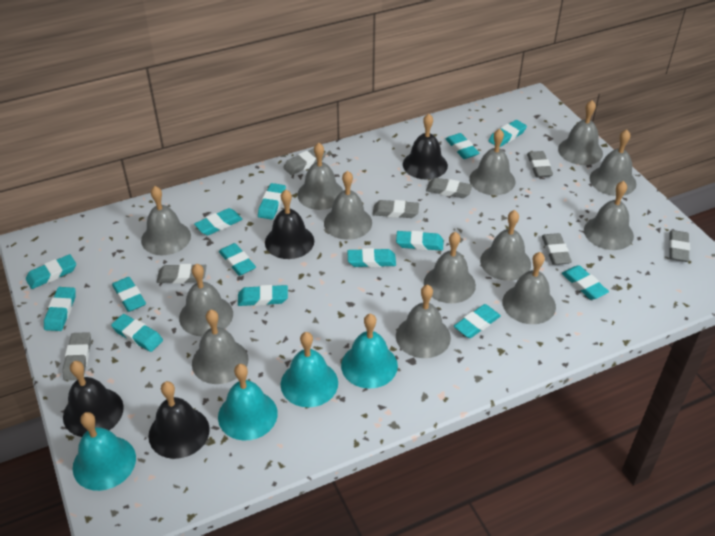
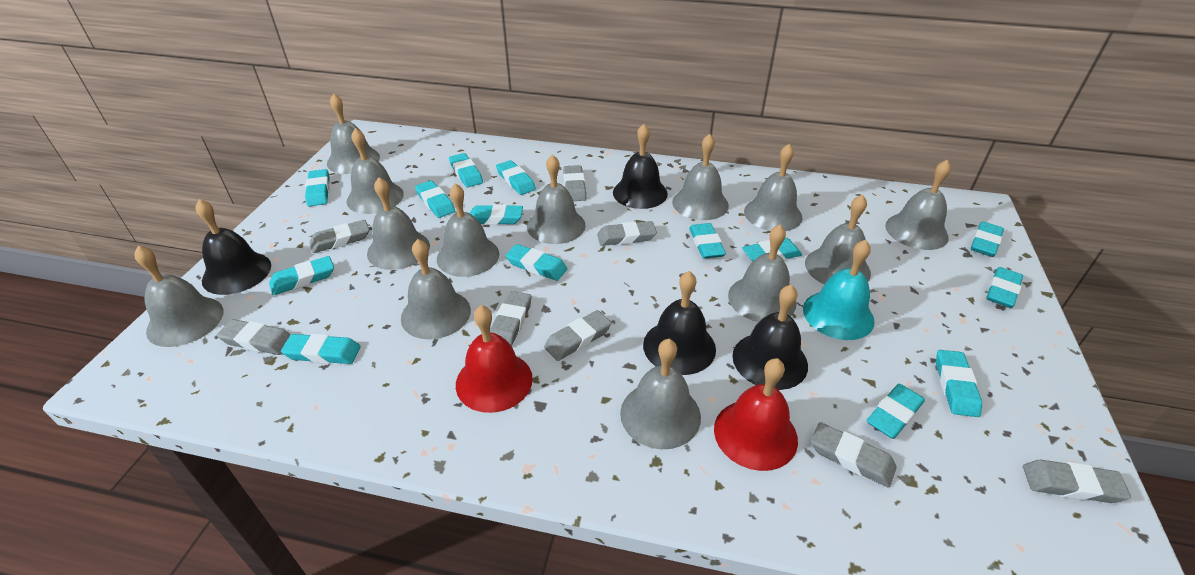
red bell: 0 -> 2
turquoise bell: 4 -> 1

